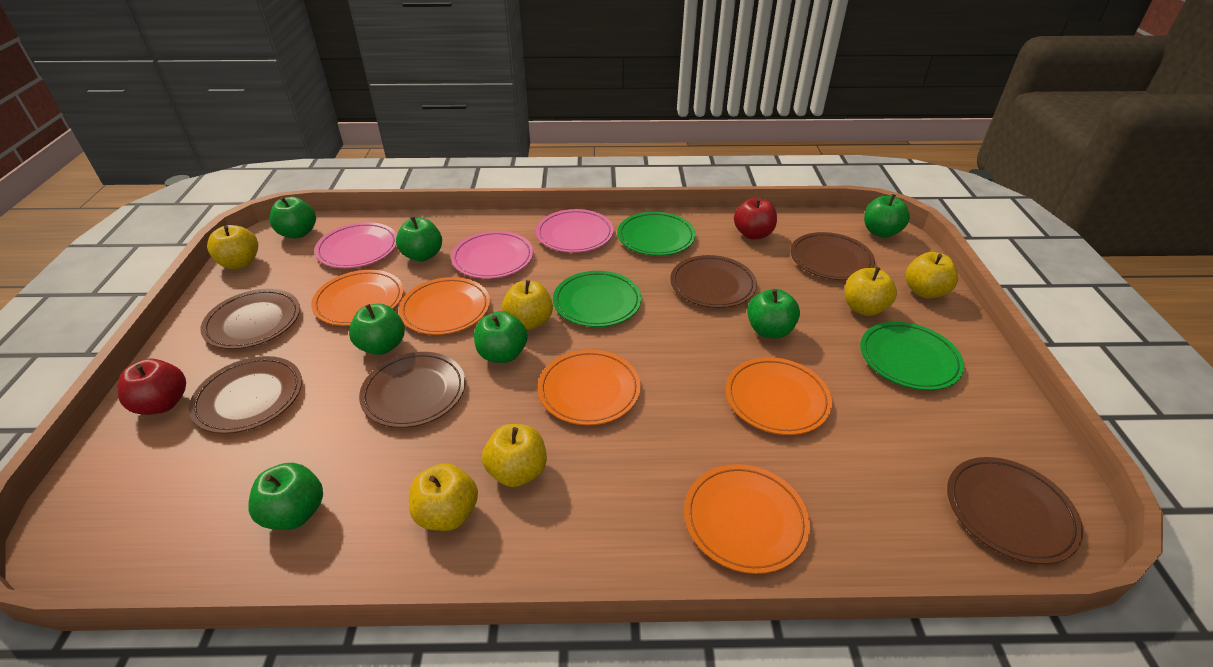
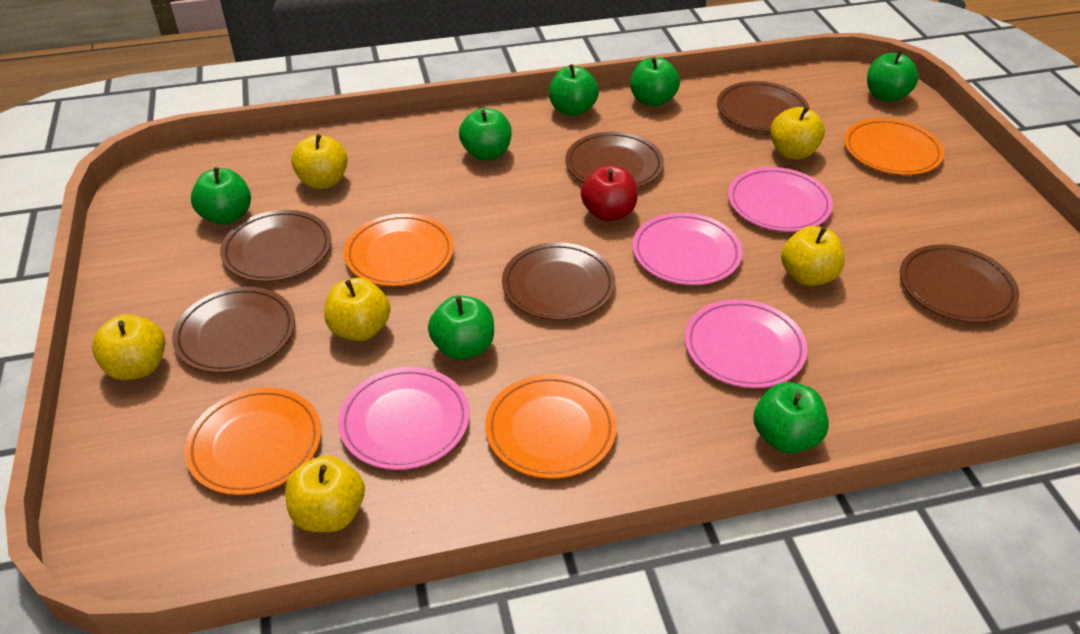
green plate: 3 -> 0
orange plate: 5 -> 4
pink plate: 3 -> 4
red apple: 2 -> 1

